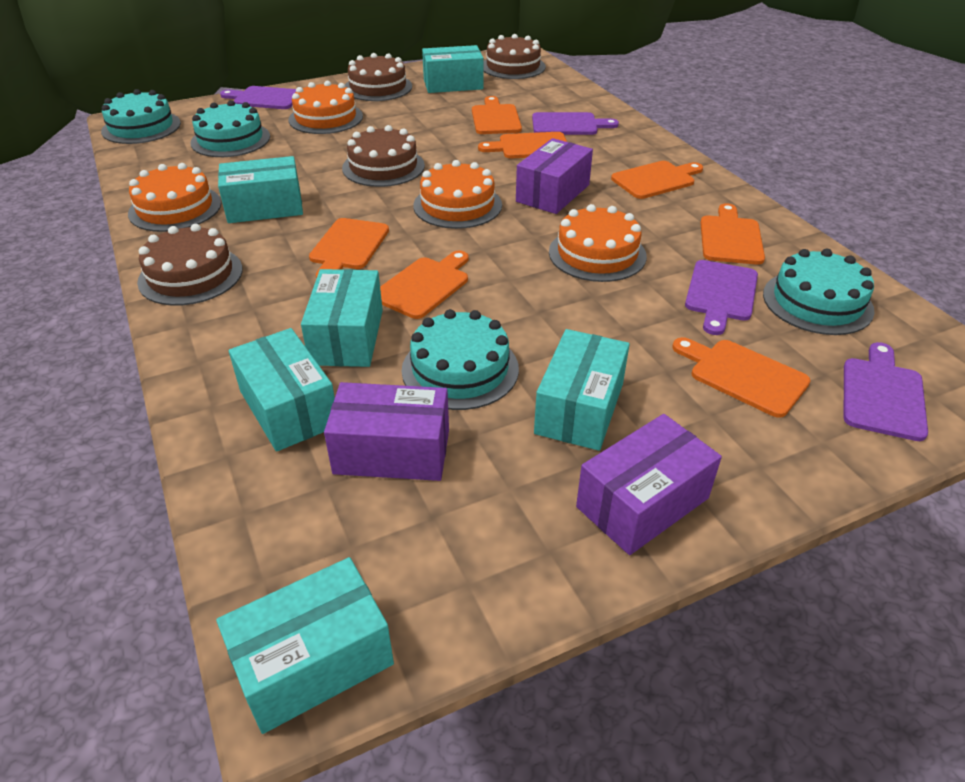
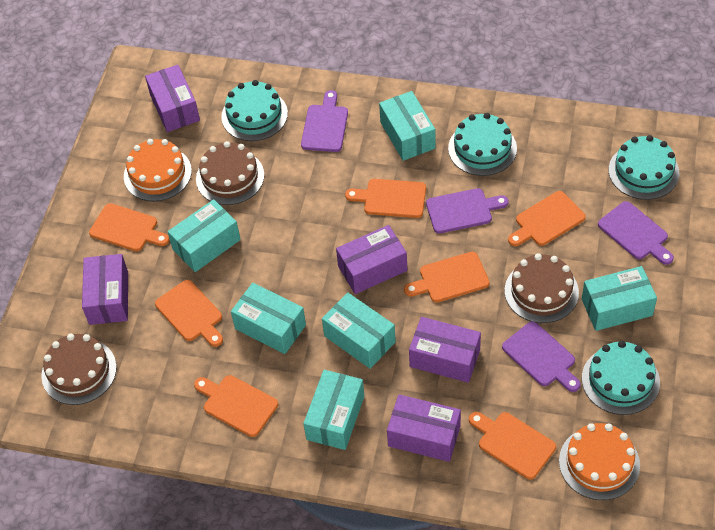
brown cake: 4 -> 3
orange cake: 4 -> 2
purple box: 3 -> 5

